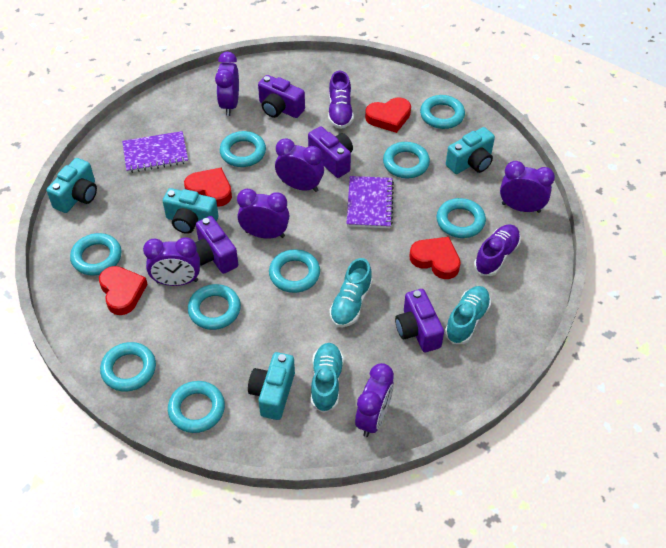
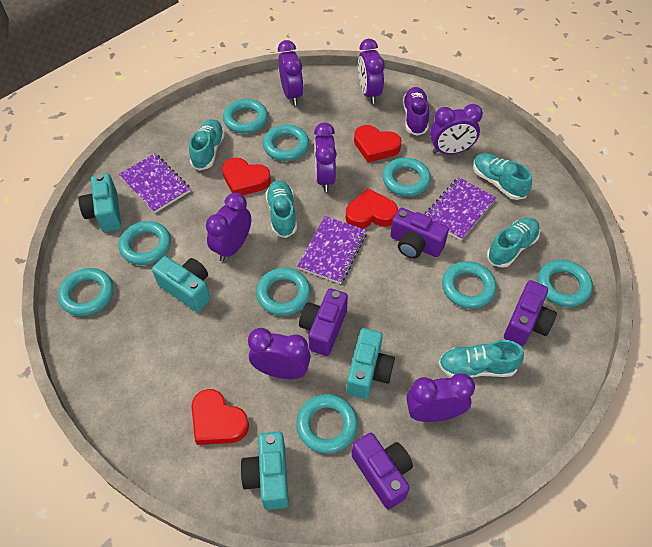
purple clock: 6 -> 7
purple notebook: 2 -> 3
purple shoe: 2 -> 1
turquoise shoe: 3 -> 5

